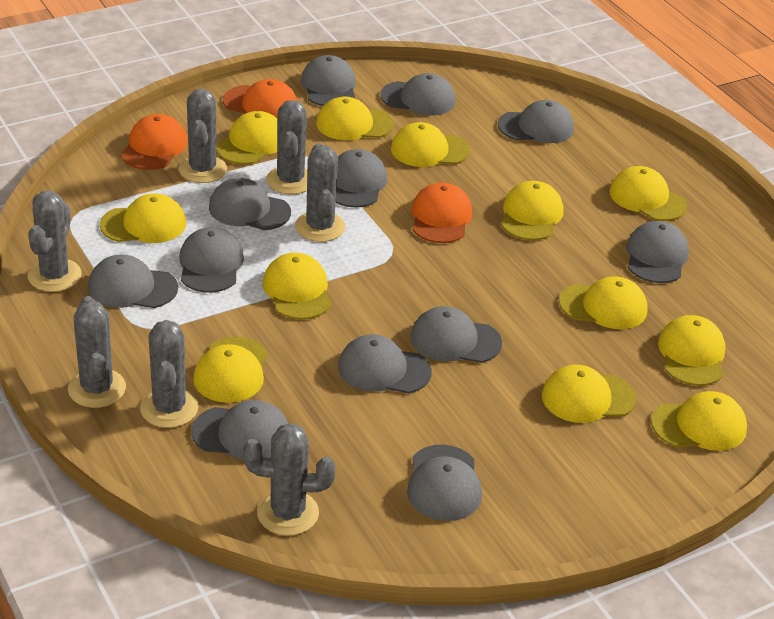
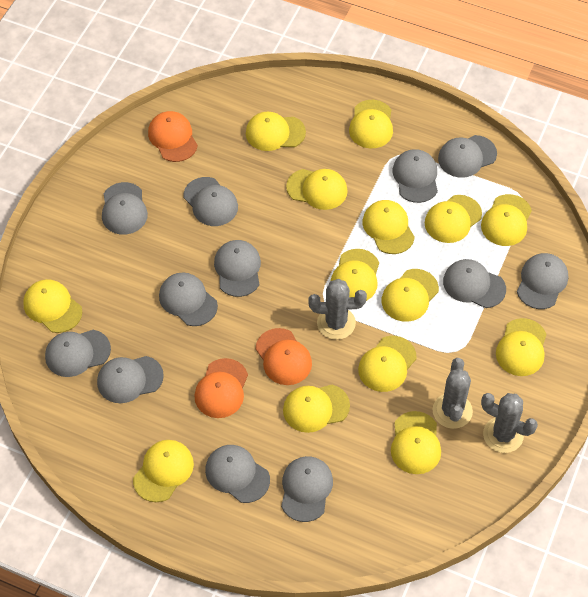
grey cactus: 7 -> 3
yellow cap: 12 -> 14

